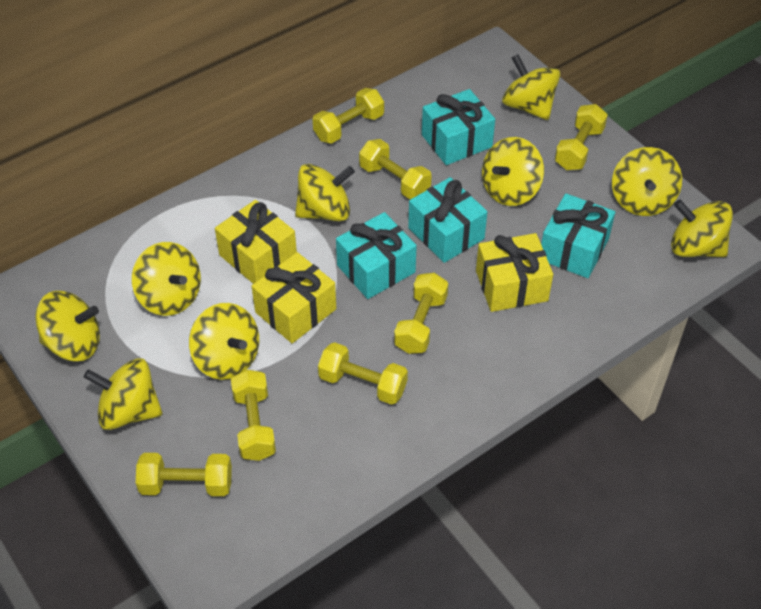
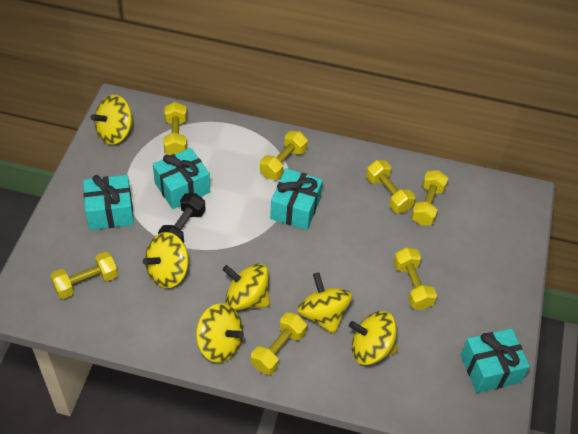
black dumbbell: 0 -> 1
yellow gift: 3 -> 0
yellow spinning top: 9 -> 6

